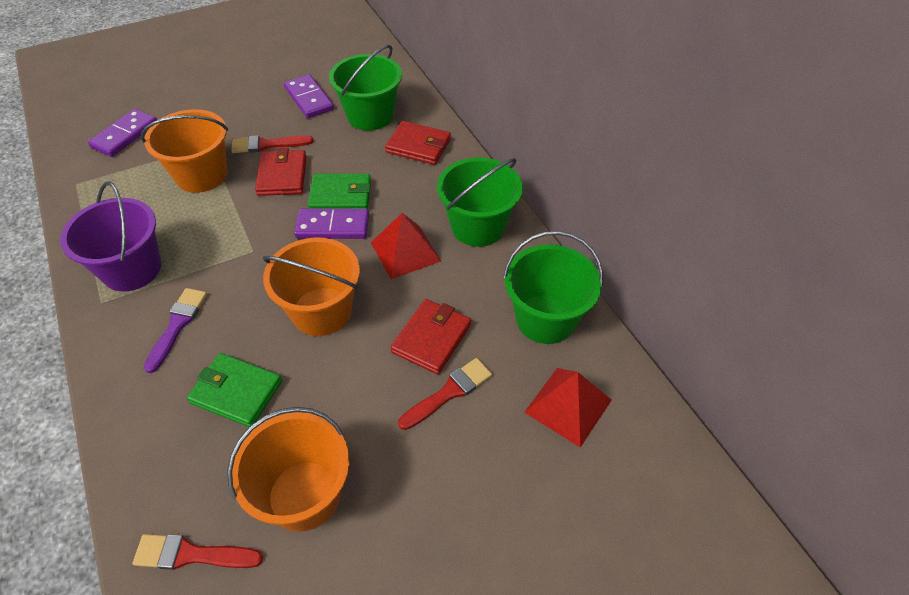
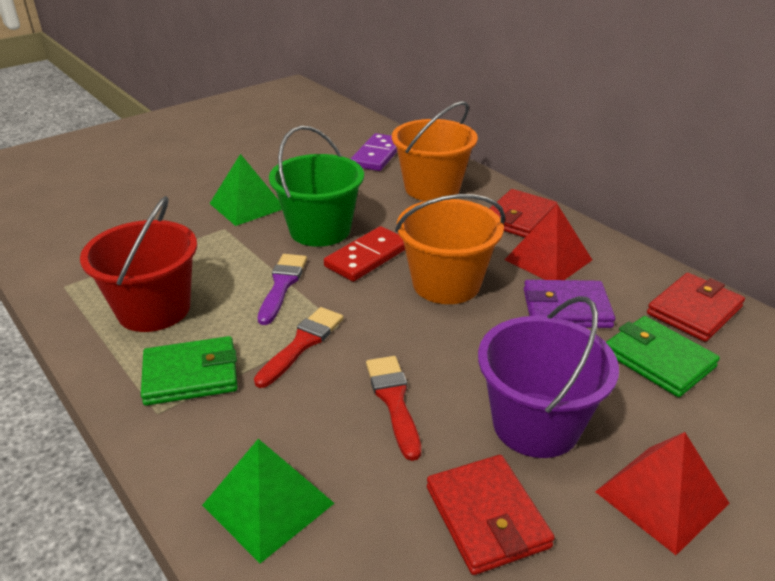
green bucket: 3 -> 1
green pyramid: 0 -> 2
orange bucket: 3 -> 2
purple domino: 3 -> 1
purple wallet: 0 -> 1
red brush: 3 -> 2
red bucket: 0 -> 1
red domino: 0 -> 1

